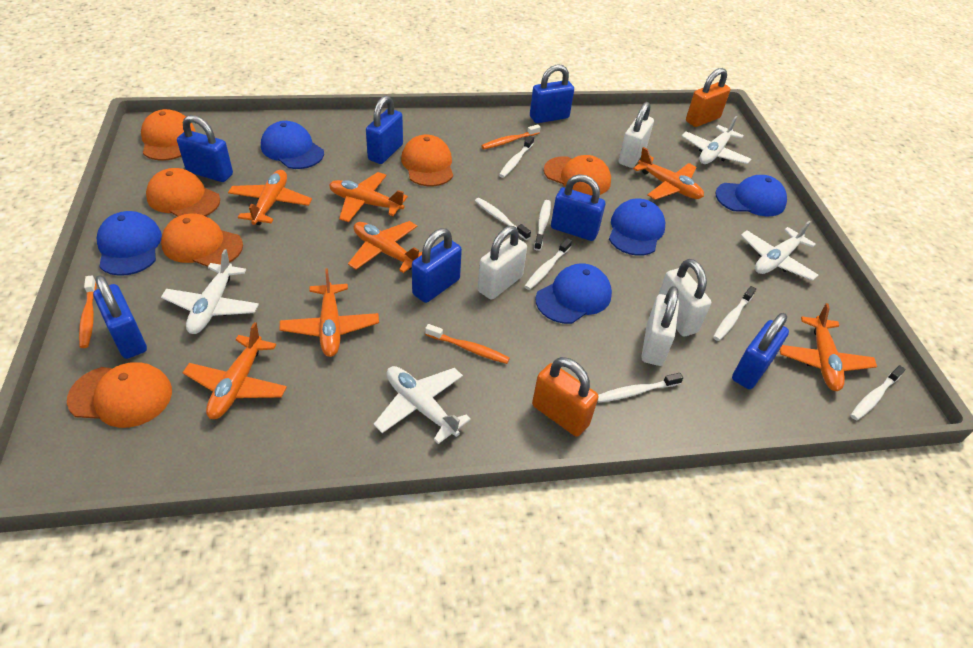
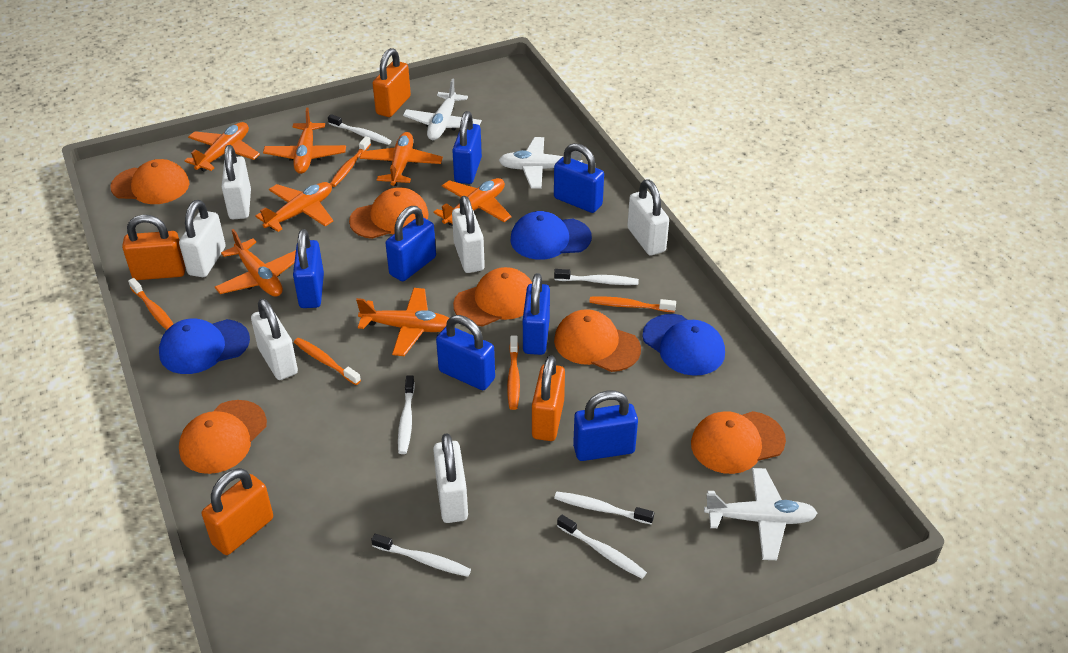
blue cap: 5 -> 3
orange padlock: 2 -> 4
orange toothbrush: 3 -> 5
white padlock: 4 -> 6
white plane: 4 -> 3
white toothbrush: 7 -> 6

